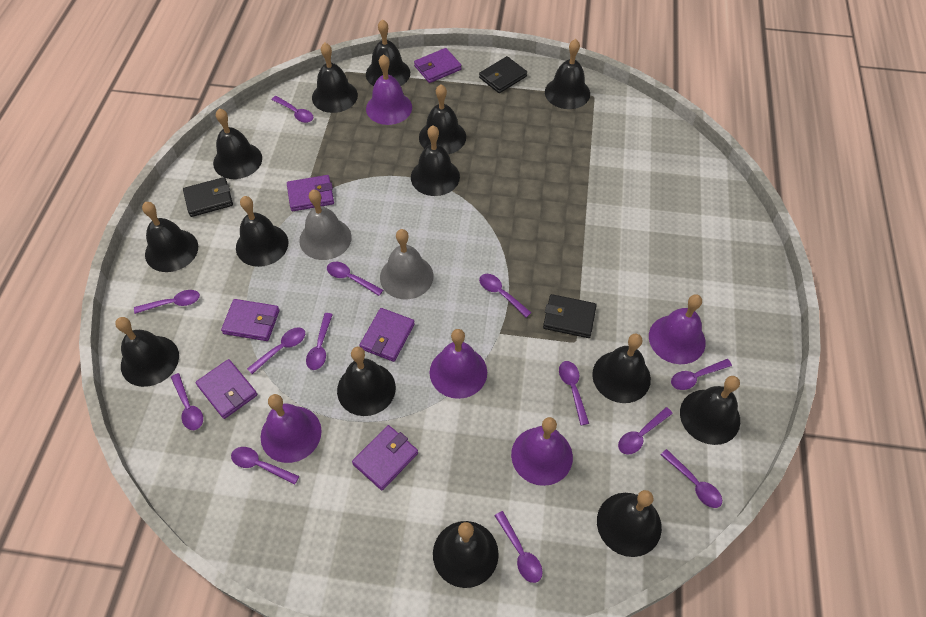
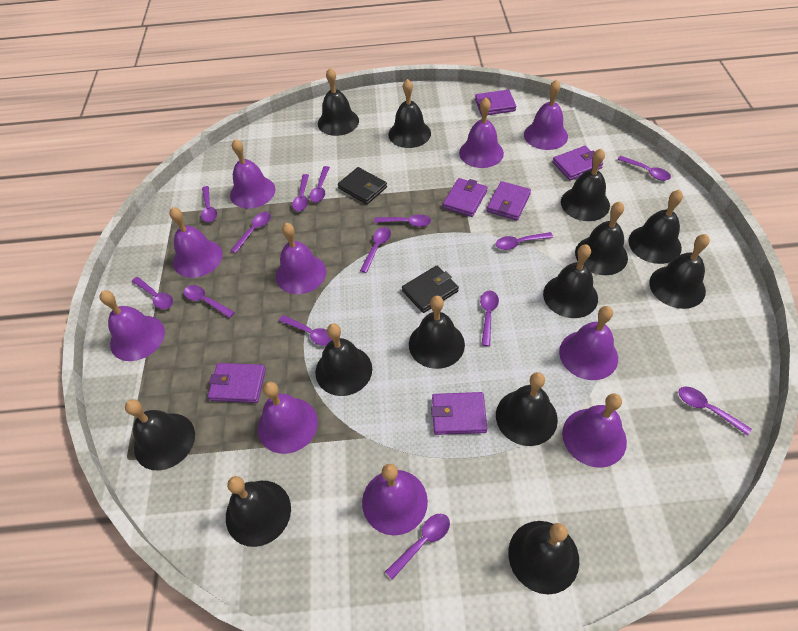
black bell: 14 -> 13
black wallet: 3 -> 2
grey bell: 2 -> 0
purple bell: 5 -> 10
purple spoon: 13 -> 14

